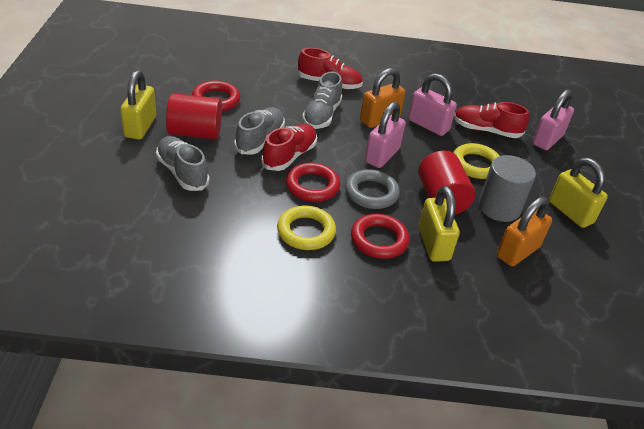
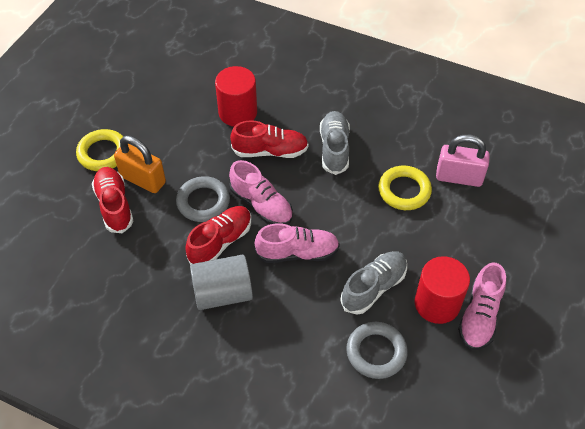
grey ring: 1 -> 2
grey shoe: 3 -> 2
orange padlock: 2 -> 1
pink padlock: 3 -> 1
pink shoe: 0 -> 3
red ring: 3 -> 0
yellow padlock: 3 -> 0

